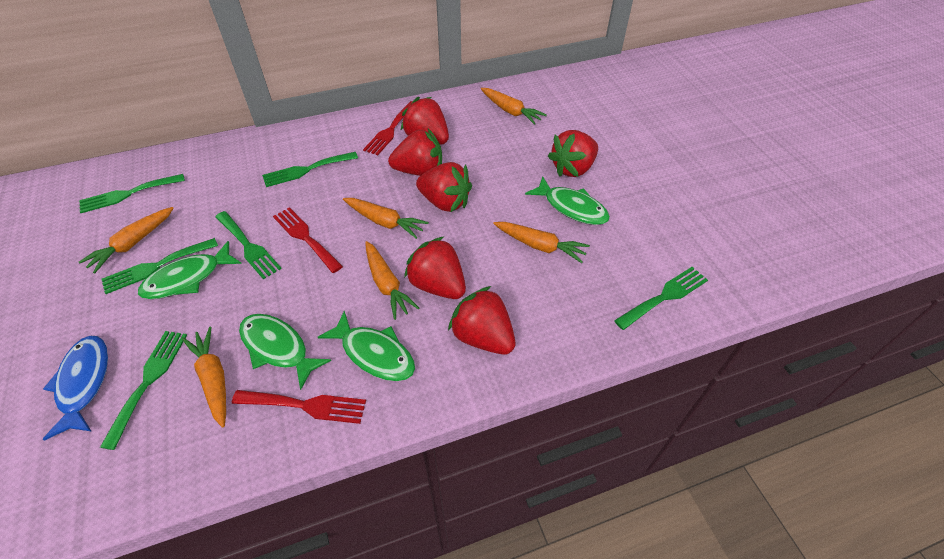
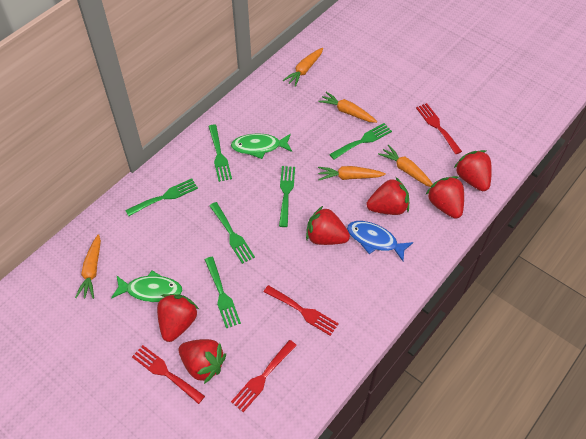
green fish: 4 -> 2
orange carrot: 6 -> 5
red fork: 3 -> 4

